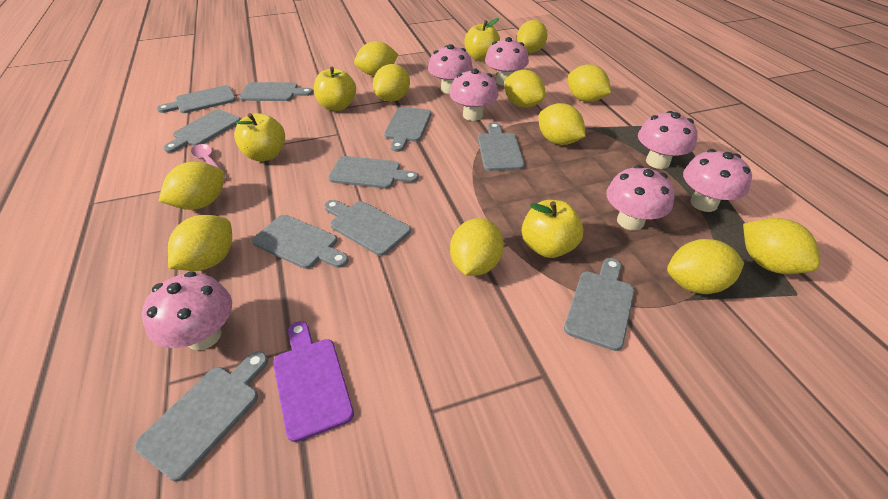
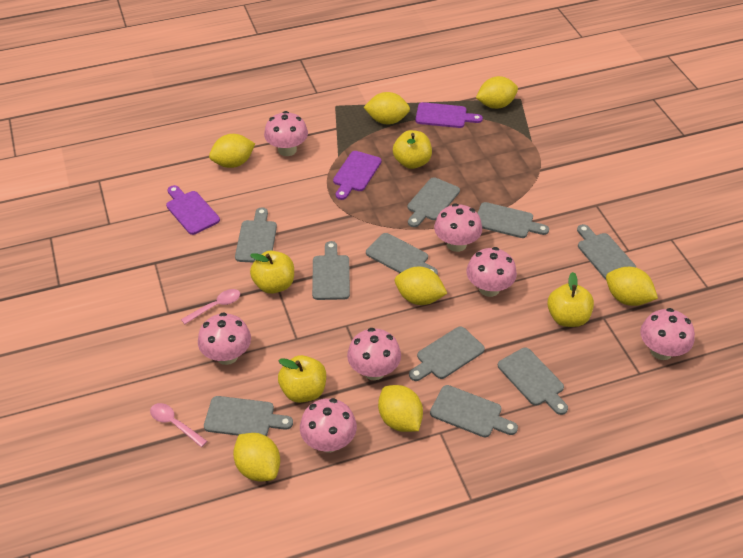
pink spoon: 1 -> 2
purple cutting board: 1 -> 3
yellow lemon: 11 -> 7

